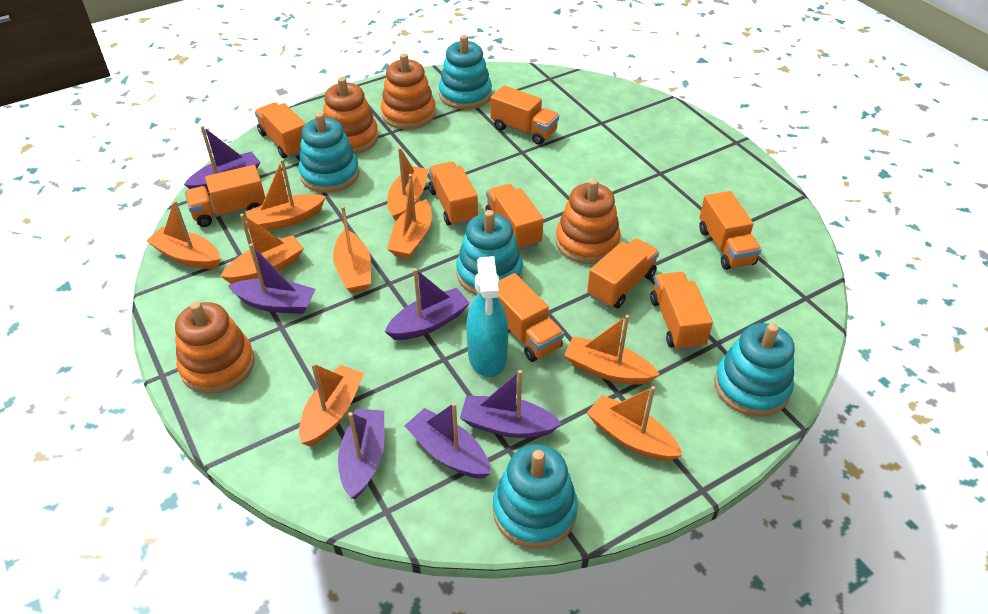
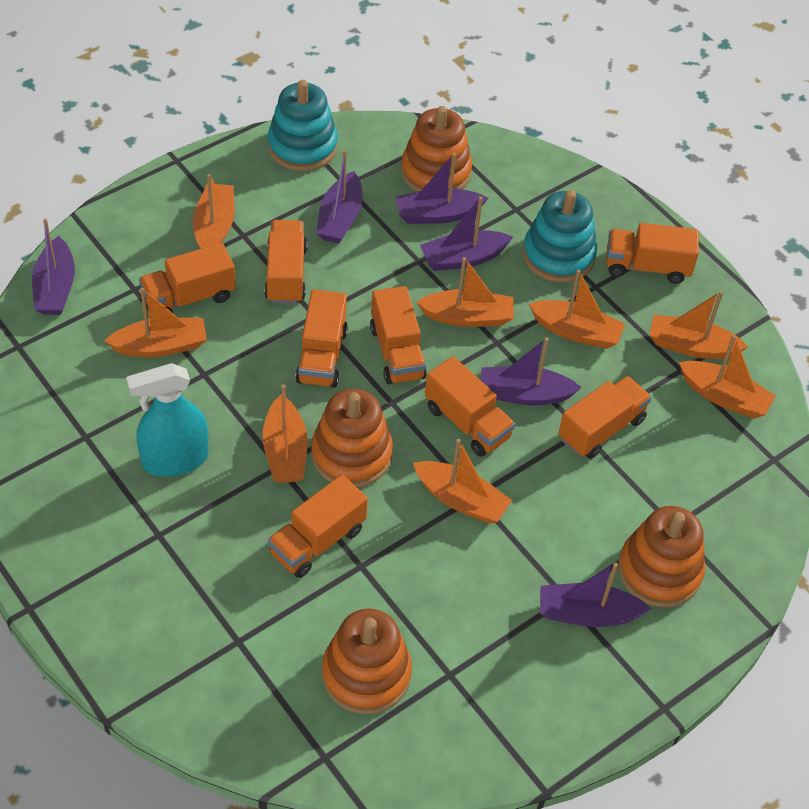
orange boat: 9 -> 8
orange truck: 9 -> 8
turquoise stacking toy: 5 -> 2

